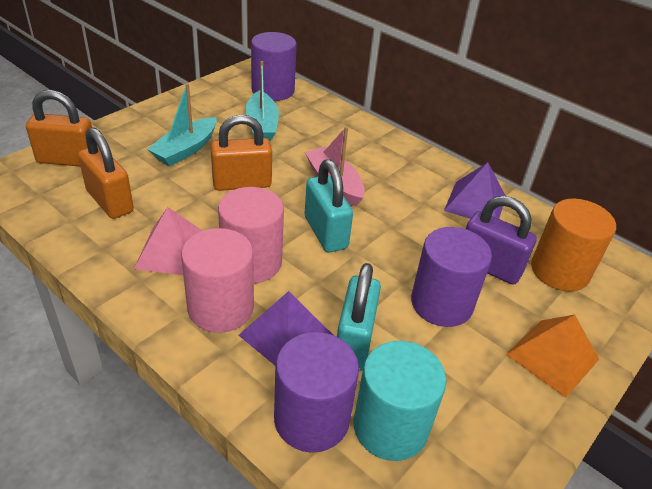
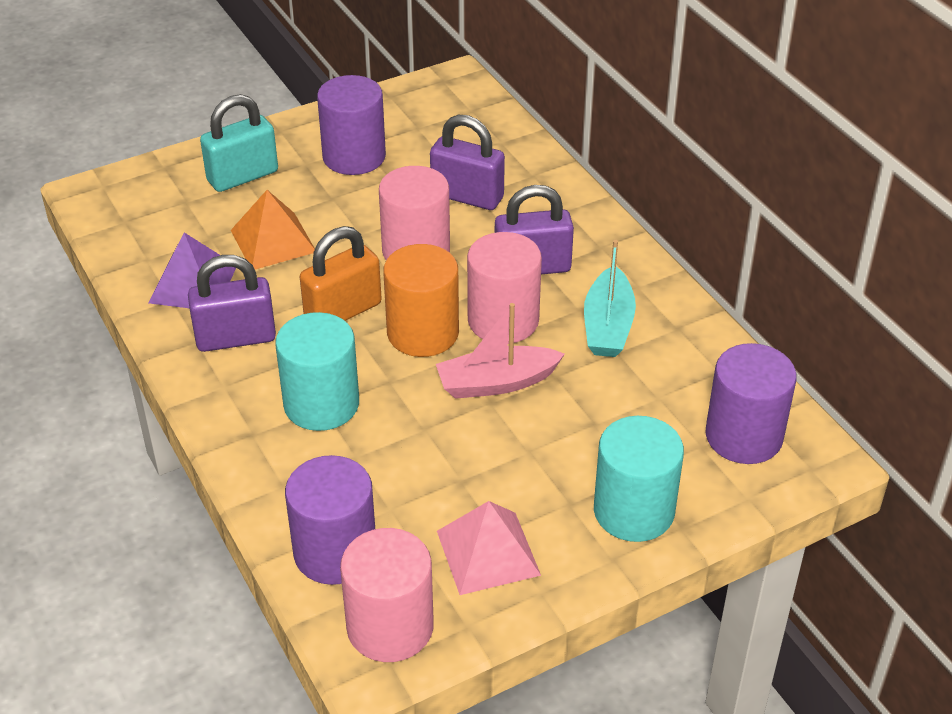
orange padlock: 3 -> 1
pink cylinder: 2 -> 3
purple padlock: 1 -> 3
purple pyramid: 2 -> 1
turquoise boat: 2 -> 1
turquoise cylinder: 1 -> 2
turquoise padlock: 2 -> 1

